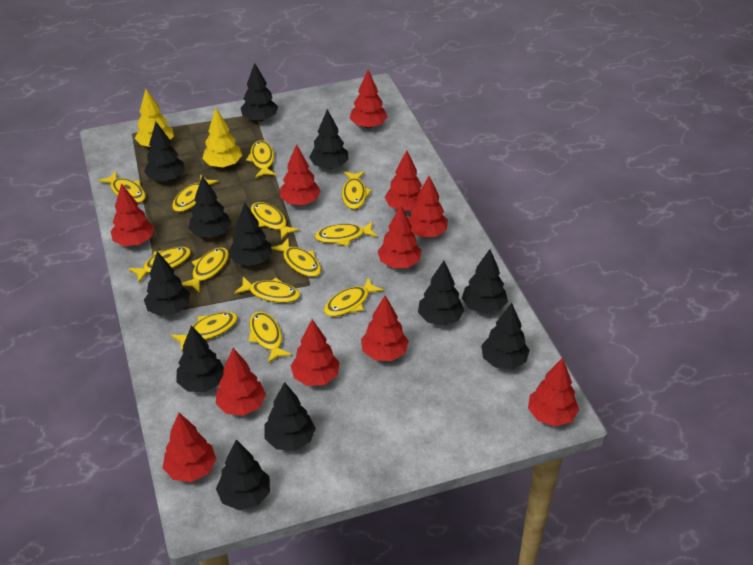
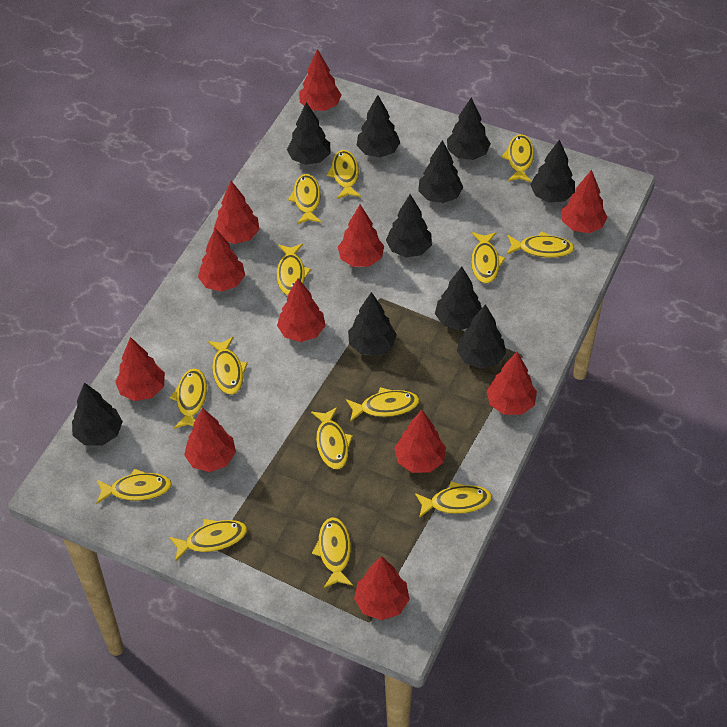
black tree: 12 -> 10
yellow fish: 13 -> 14
yellow tree: 2 -> 0

